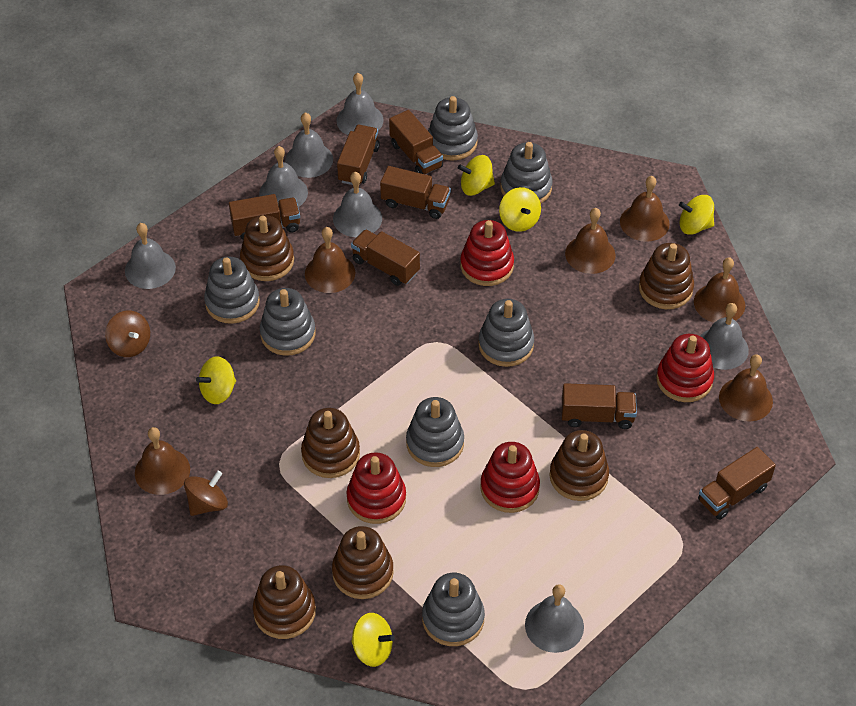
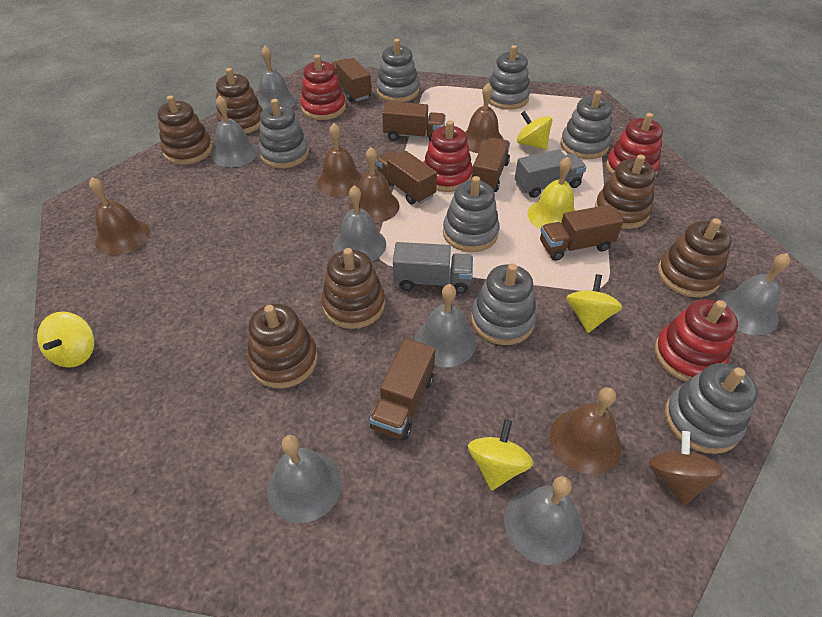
brown bell: 6 -> 5
brown spinning top: 2 -> 1
brown truck: 7 -> 6
grey truck: 0 -> 2
yellow bell: 0 -> 1
yellow spinning top: 5 -> 4

